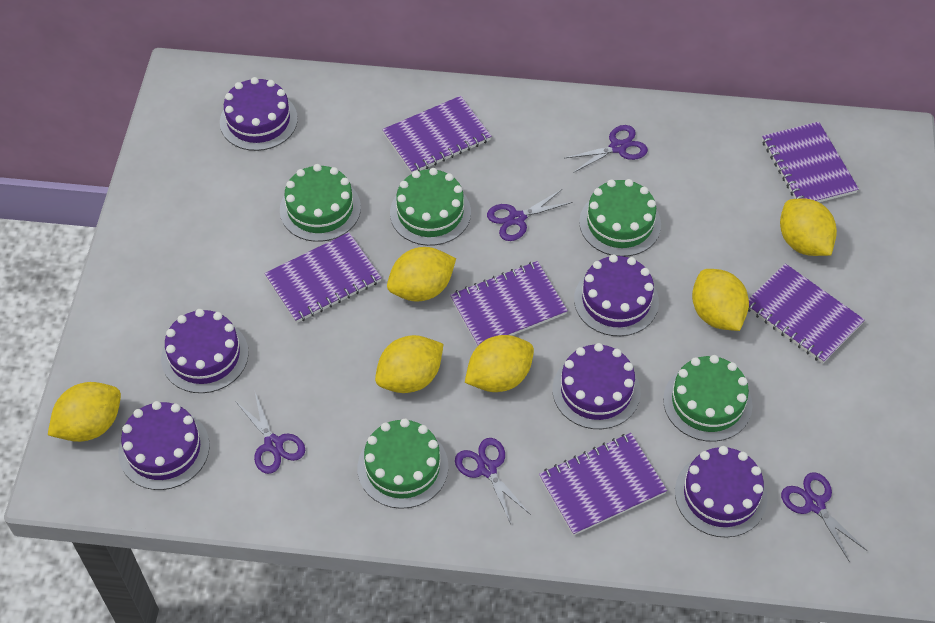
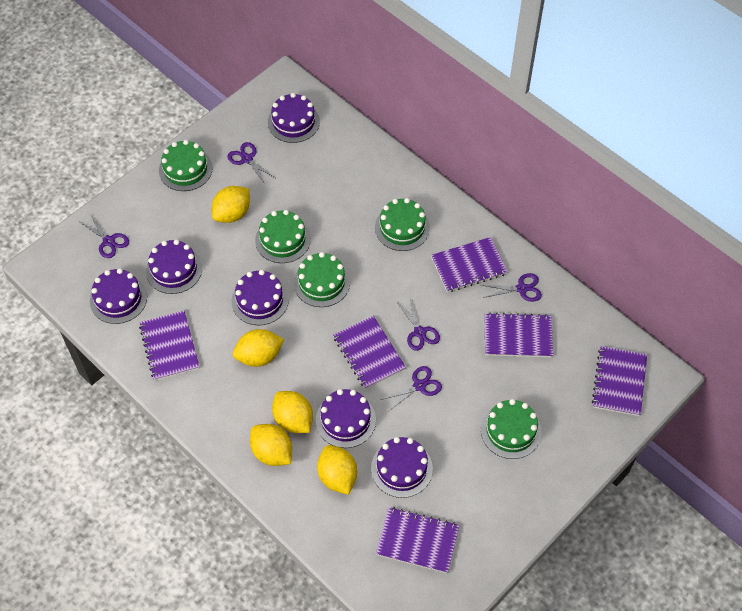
yellow lemon: 6 -> 5

